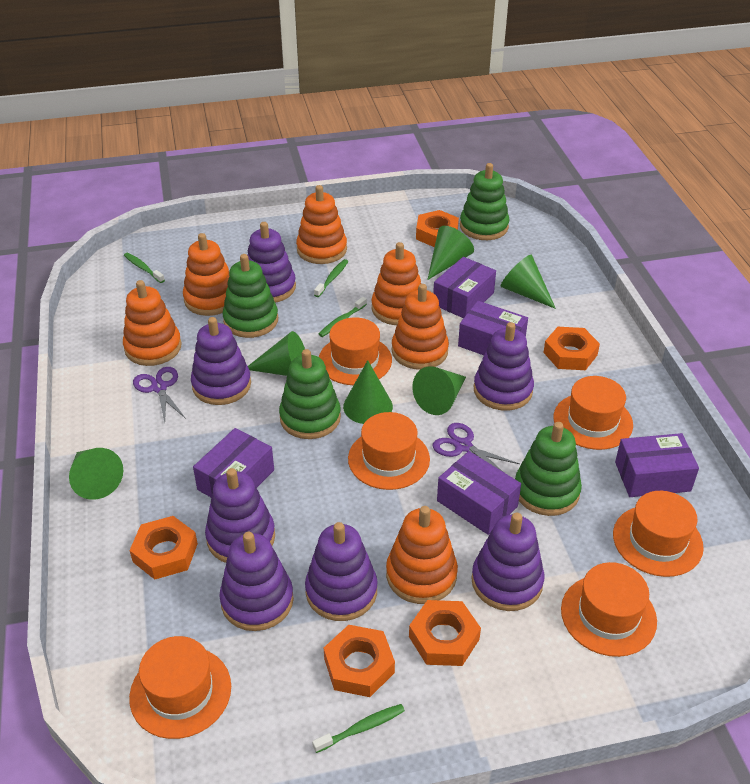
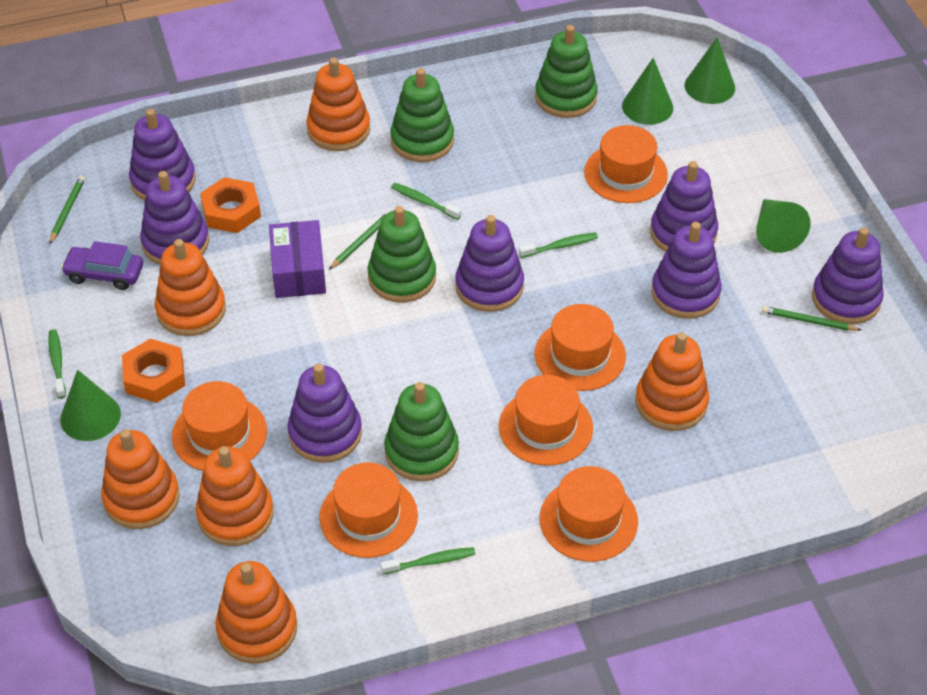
green cone: 6 -> 4
green pencil: 0 -> 3
orange nut: 5 -> 2
purple box: 5 -> 1
purple car: 0 -> 1
purple scissors: 2 -> 0

